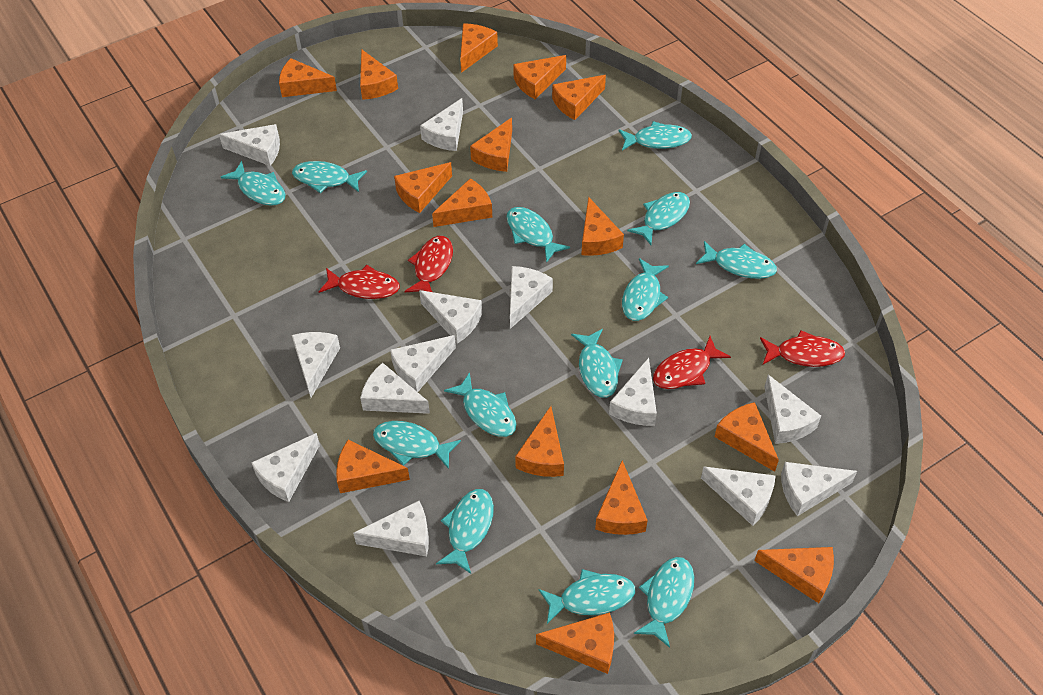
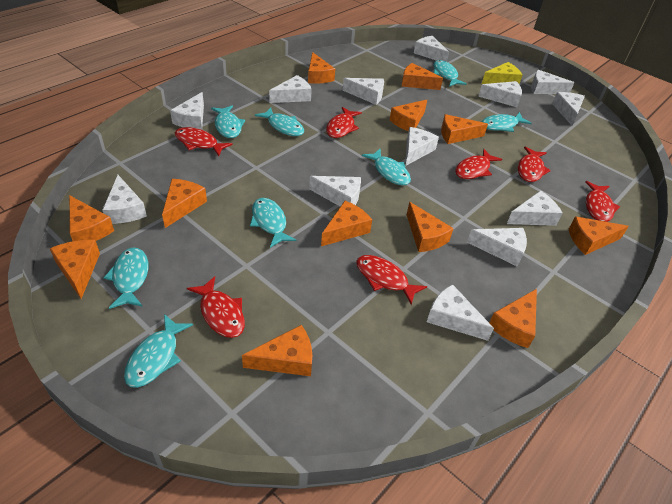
orange cheese: 15 -> 12
red fish: 4 -> 7
turquoise fish: 13 -> 8
yellow cheese: 0 -> 1

